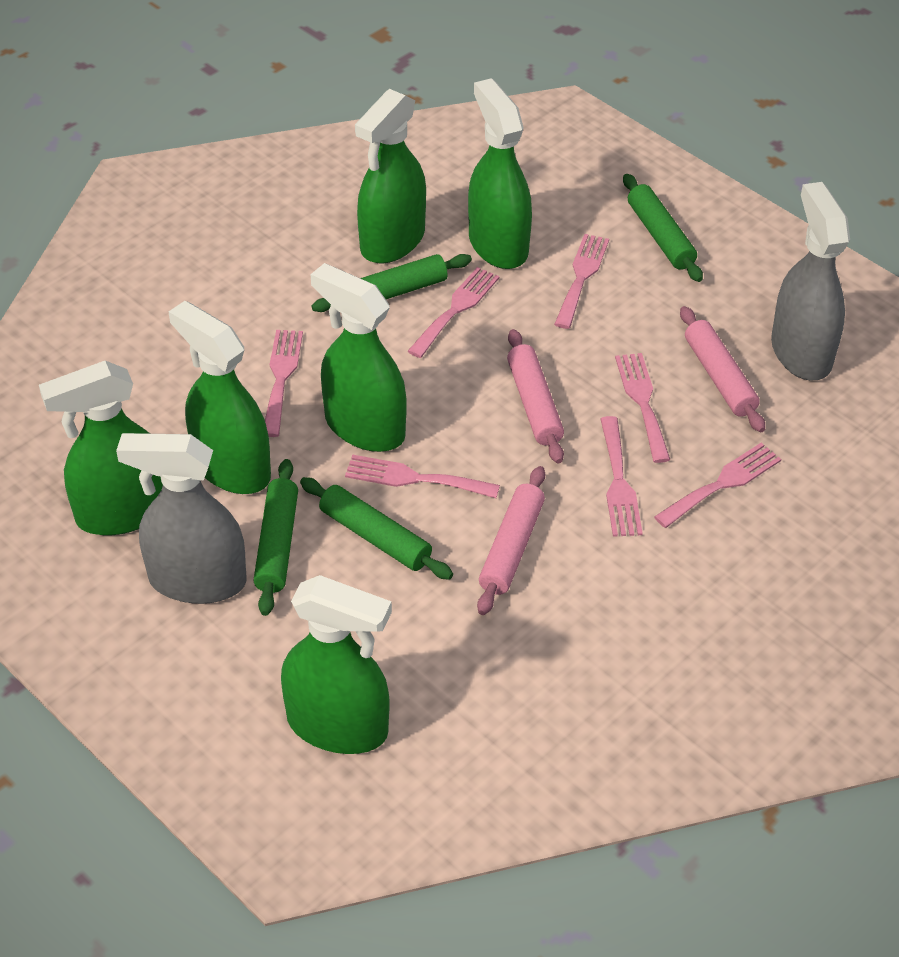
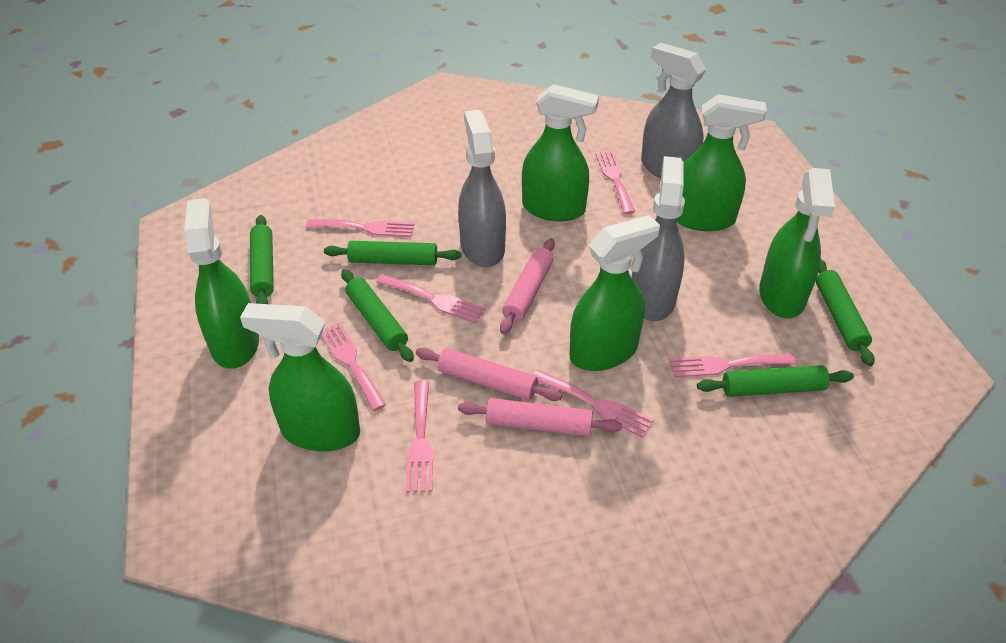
green rolling pin: 4 -> 5
grey spray bottle: 2 -> 3

